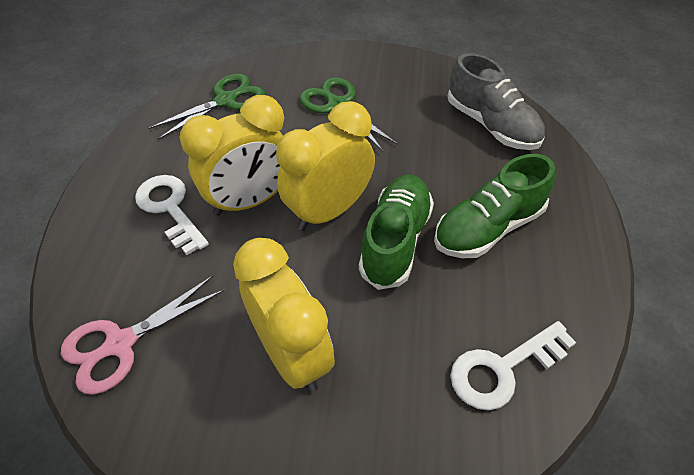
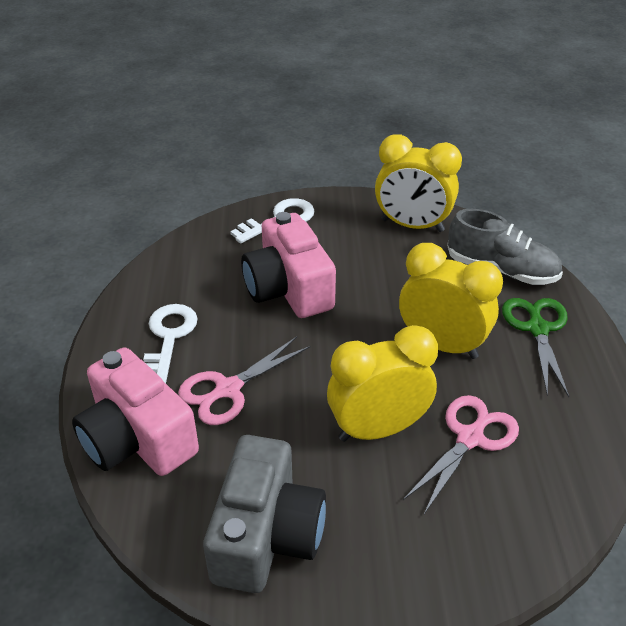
green scissors: 2 -> 1
green shoe: 2 -> 0
grey camera: 0 -> 1
pink camera: 0 -> 2
pink scissors: 1 -> 2

